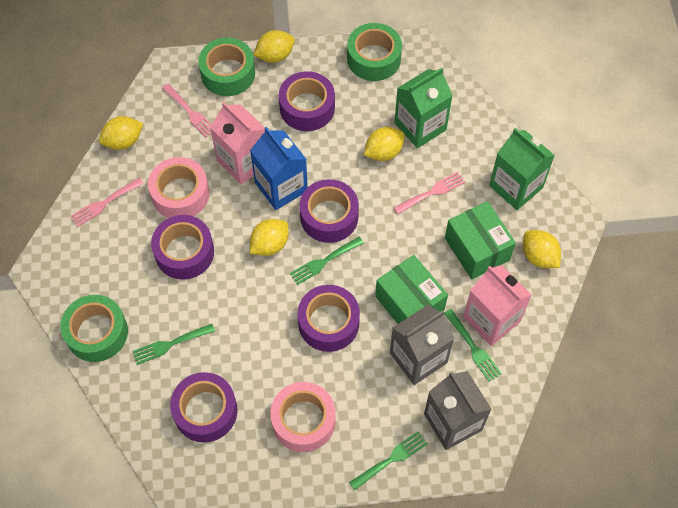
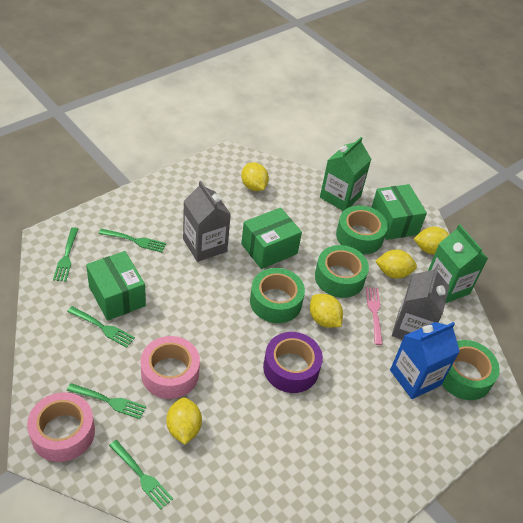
green box: 2 -> 3
green fork: 4 -> 5
green tape: 3 -> 4
pink carton: 2 -> 0
pink fork: 3 -> 1
purple tape: 5 -> 1

